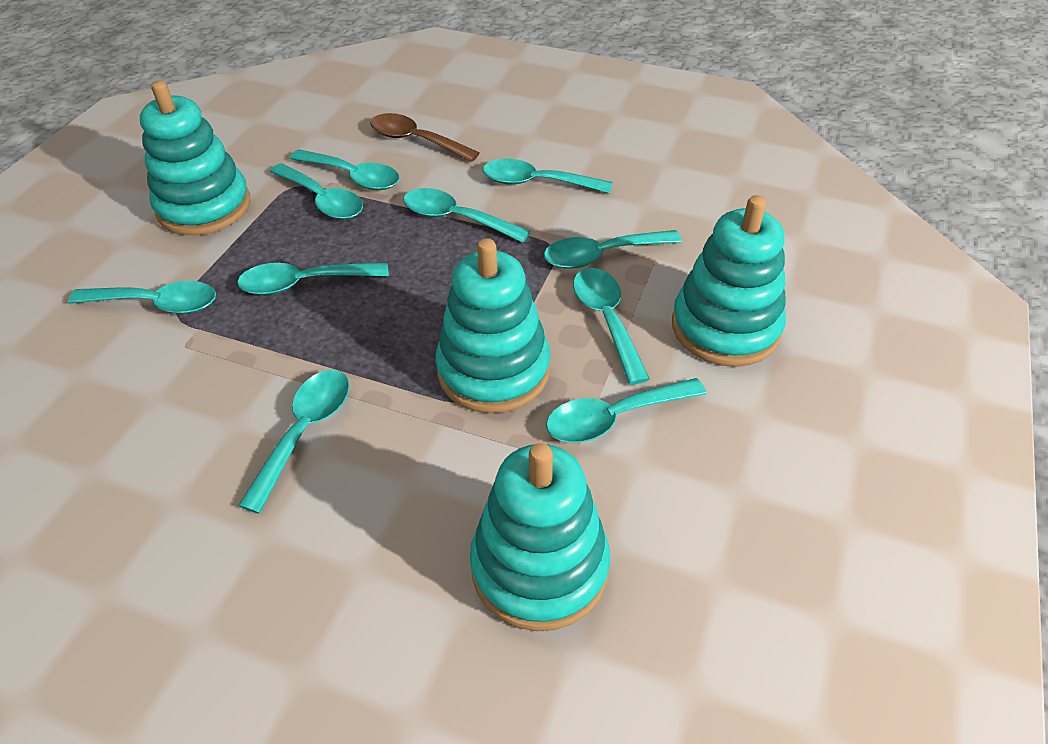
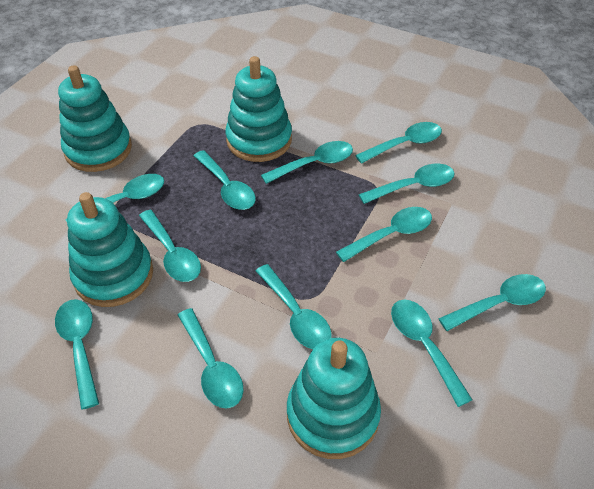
brown spoon: 1 -> 0
turquoise spoon: 10 -> 12

